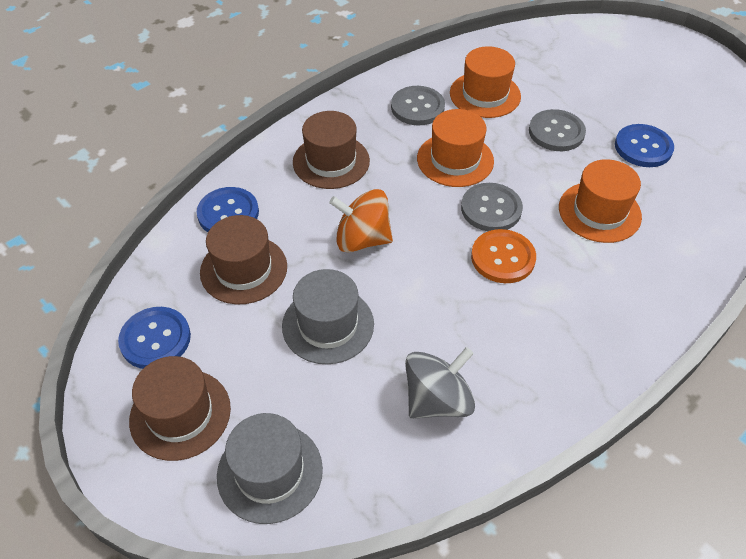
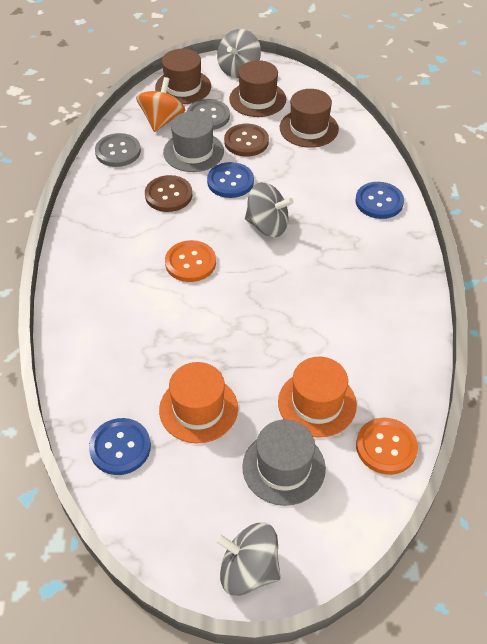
brown button: 0 -> 2
grey button: 3 -> 2
grey spinning top: 1 -> 3
orange button: 1 -> 2
orange hat: 3 -> 2

